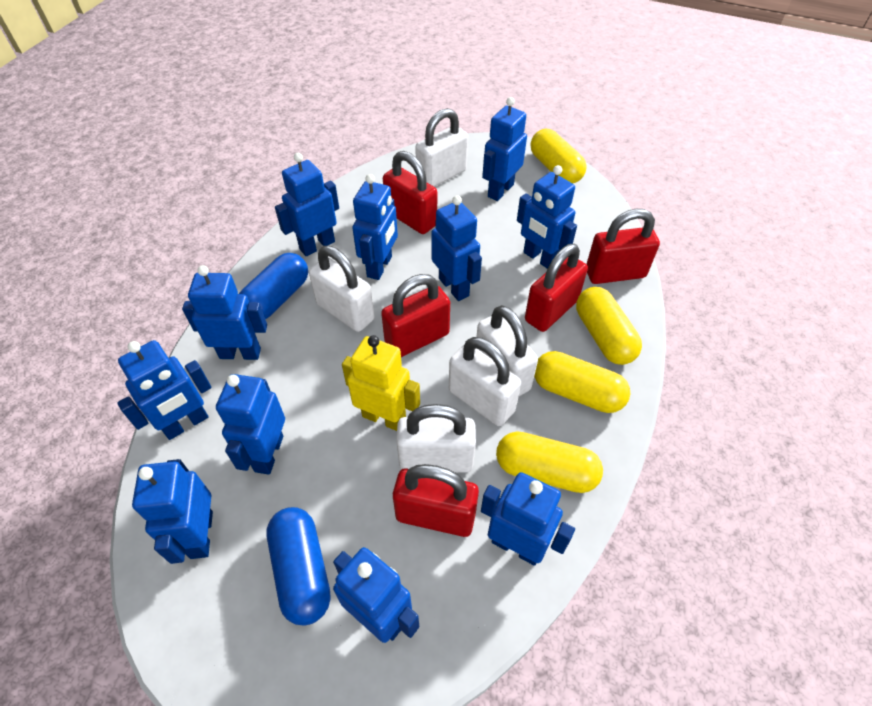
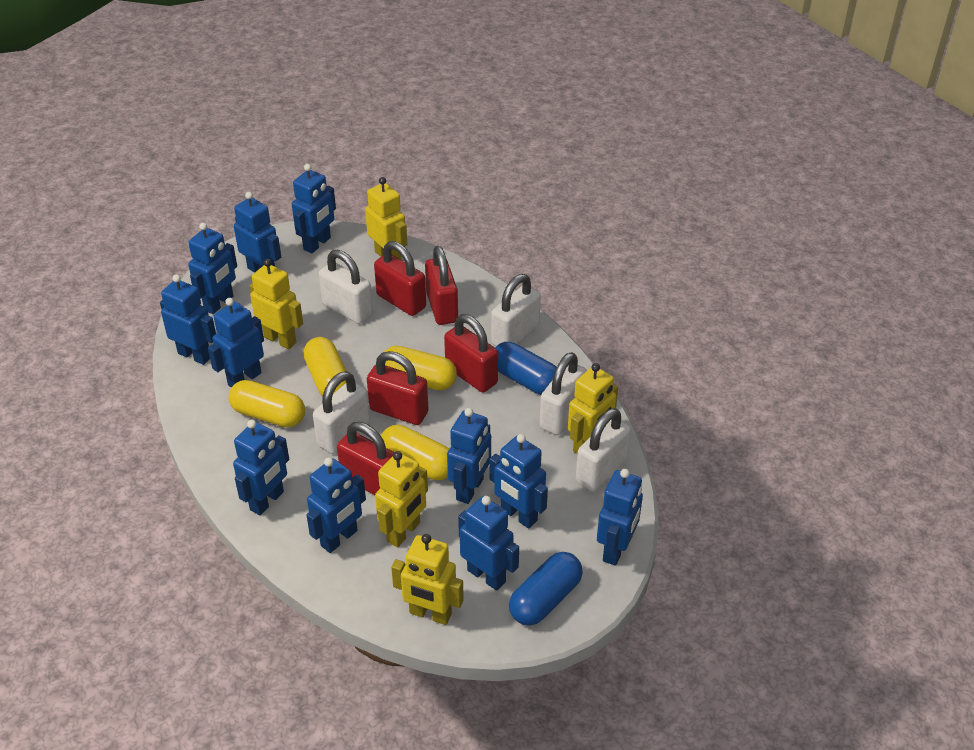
yellow robot: 1 -> 5

